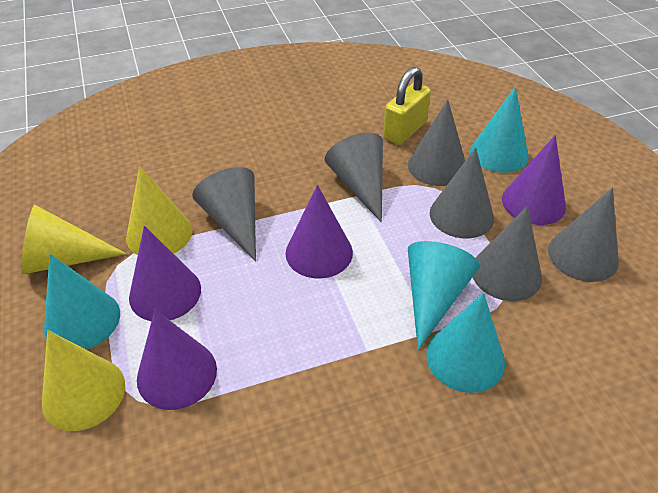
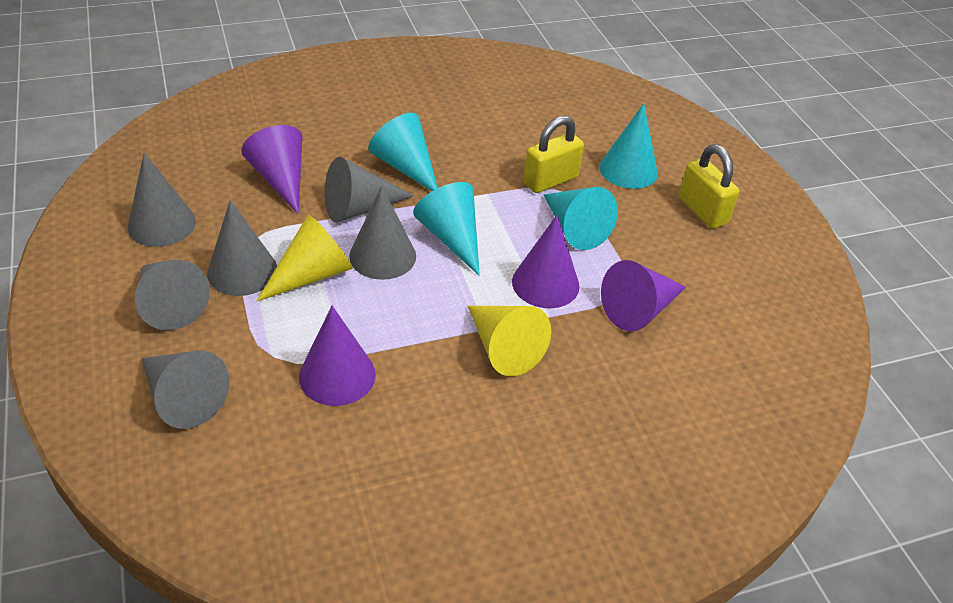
yellow cone: 3 -> 2
yellow padlock: 1 -> 2

